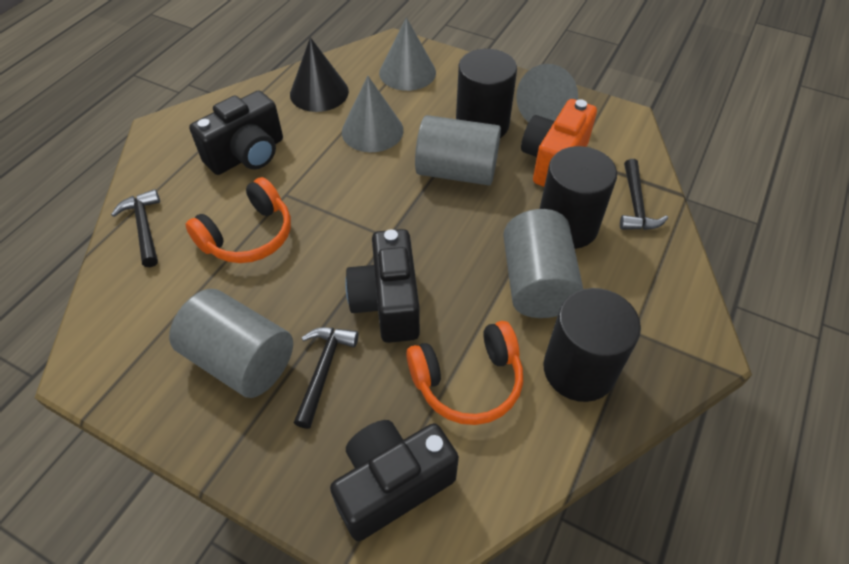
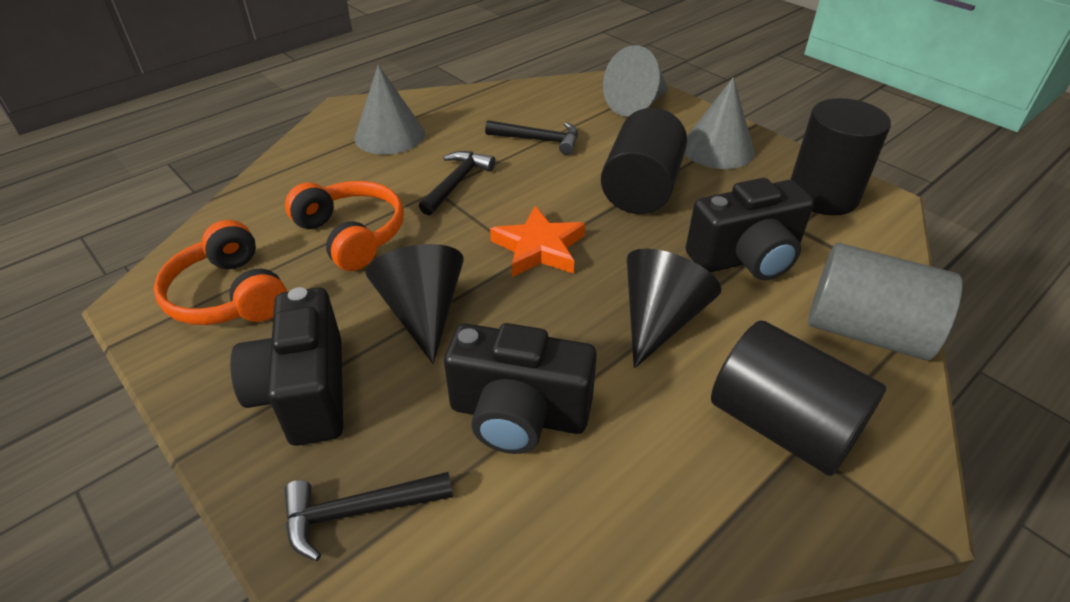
black cone: 1 -> 2
grey cylinder: 3 -> 1
orange camera: 1 -> 0
orange star: 0 -> 1

